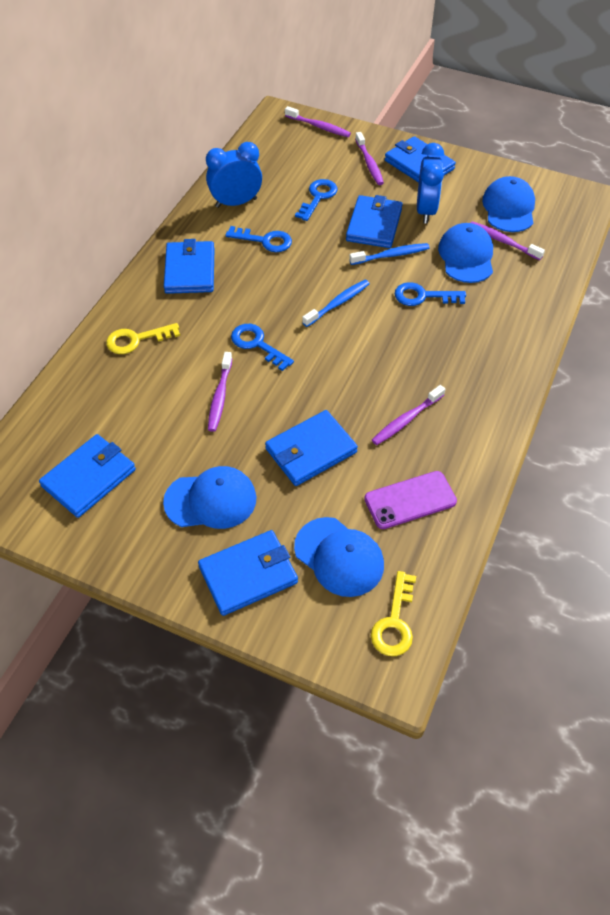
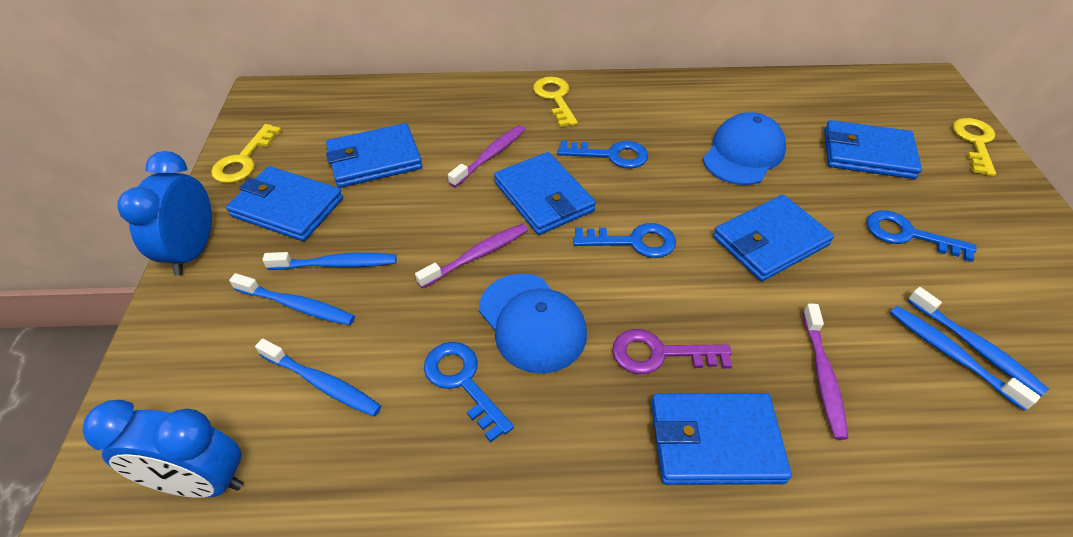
blue cap: 4 -> 2
blue toothbrush: 2 -> 5
purple key: 0 -> 1
purple phone: 1 -> 0
purple toothbrush: 5 -> 3
yellow key: 2 -> 3

